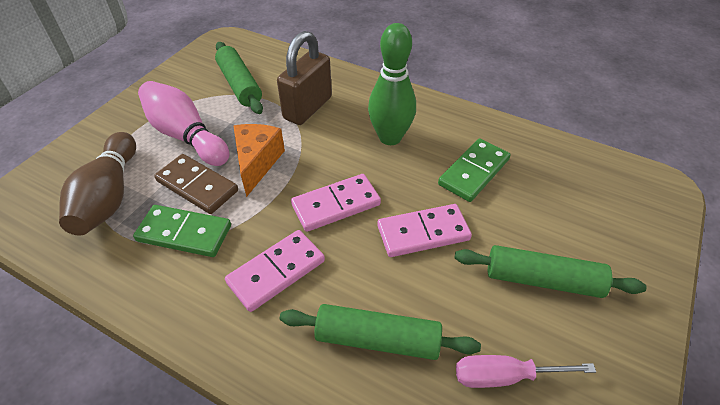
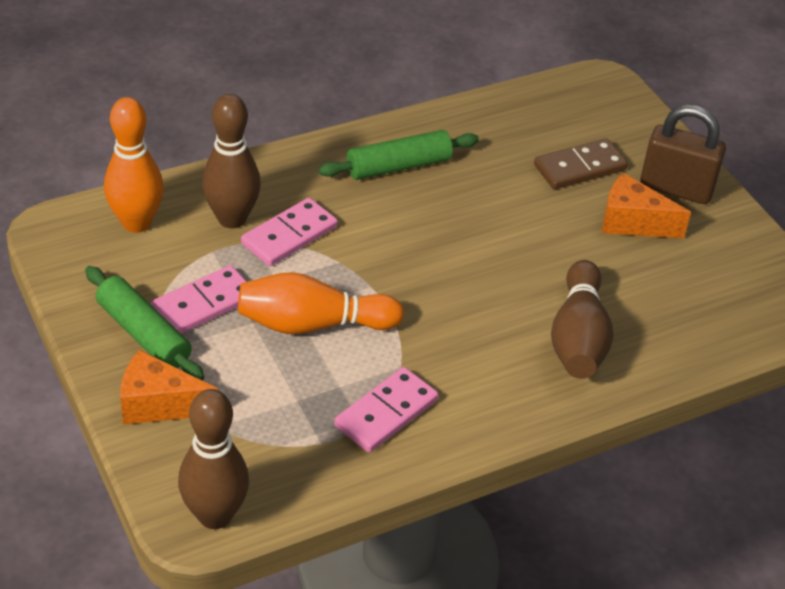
brown bowling pin: 1 -> 3
green bowling pin: 1 -> 0
green domino: 2 -> 0
green rolling pin: 3 -> 2
orange bowling pin: 0 -> 2
orange cheese: 1 -> 2
pink bowling pin: 1 -> 0
pink screwdriver: 1 -> 0

